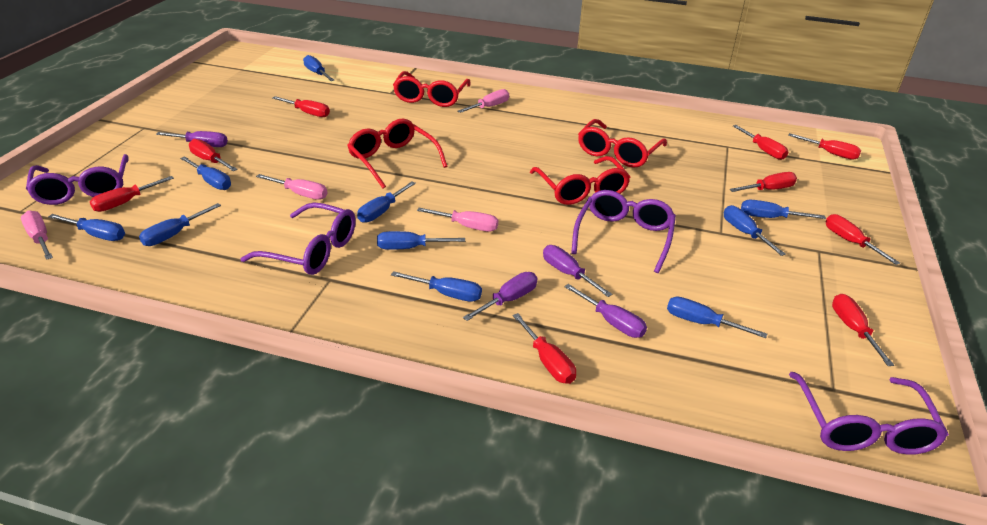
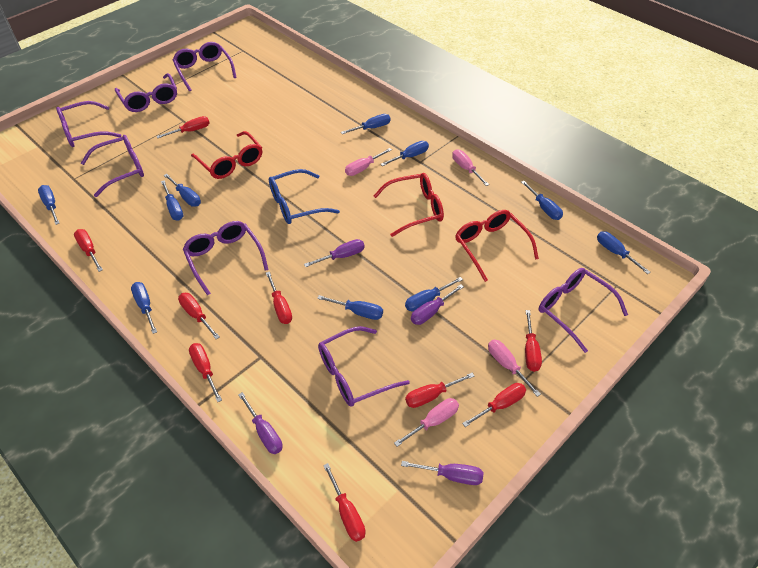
blue glasses: 0 -> 1
purple glasses: 4 -> 7
red glasses: 4 -> 3

